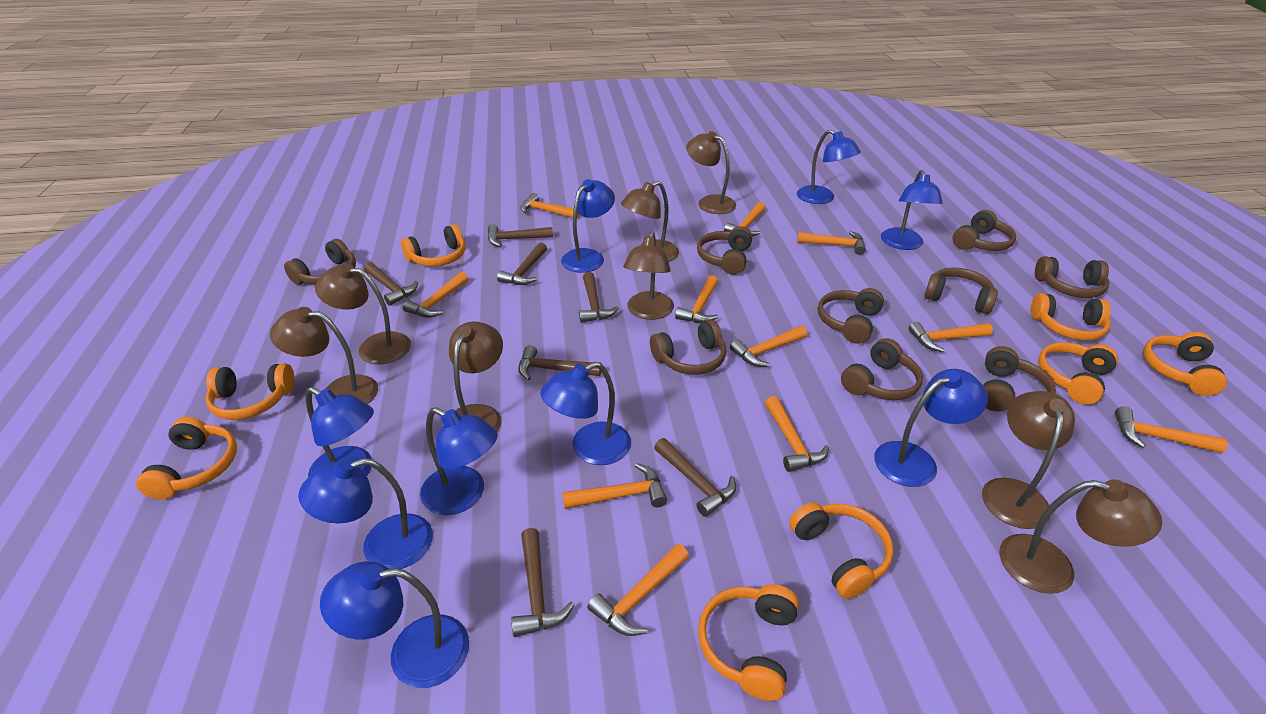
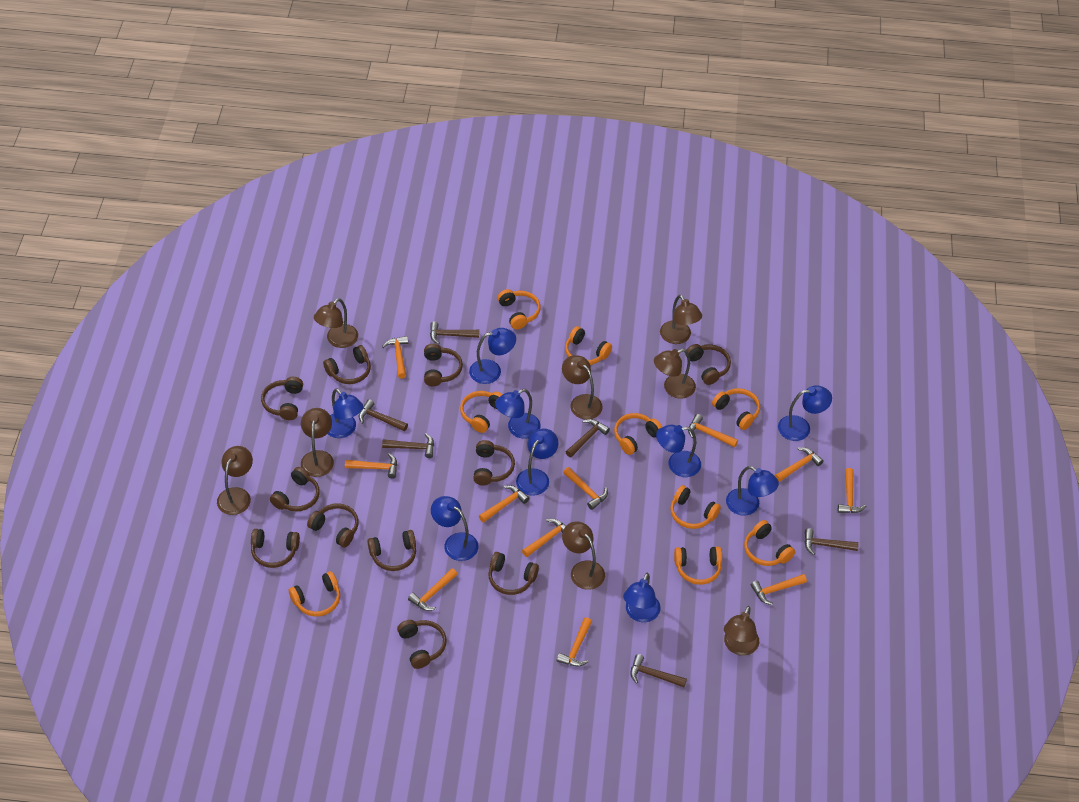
brown hammer: 7 -> 6
brown headphones: 9 -> 11
orange headphones: 8 -> 9

